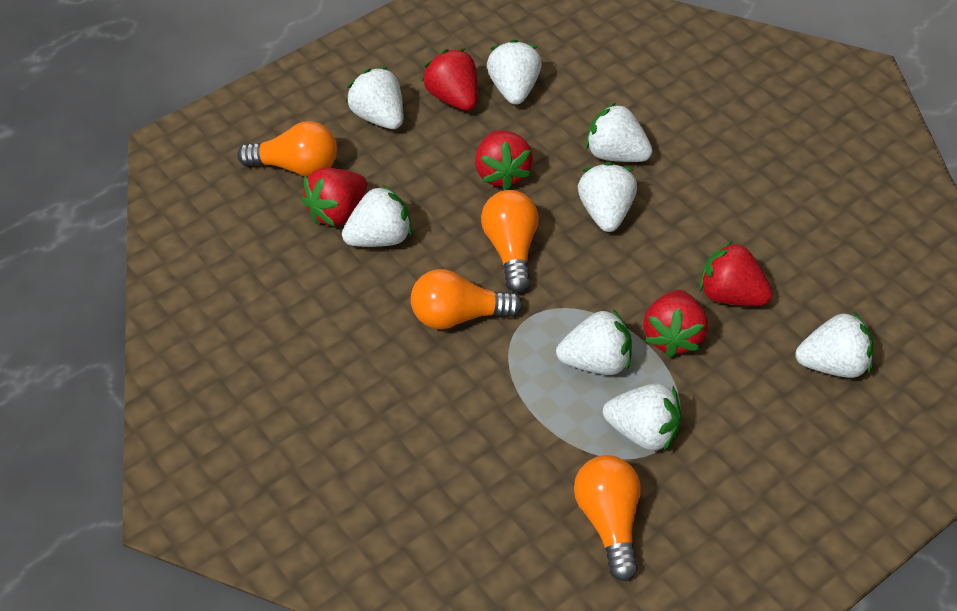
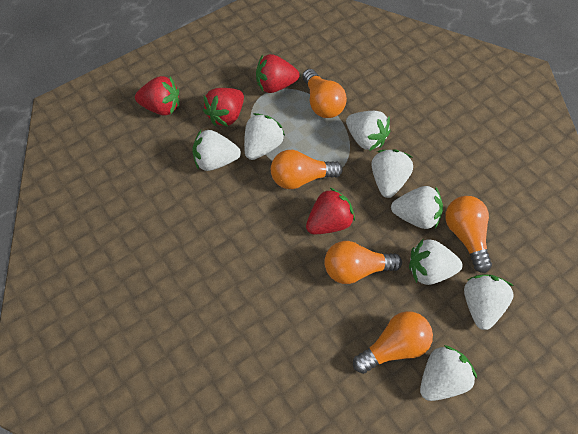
orange light bulb: 4 -> 5
red strawberry: 5 -> 4

